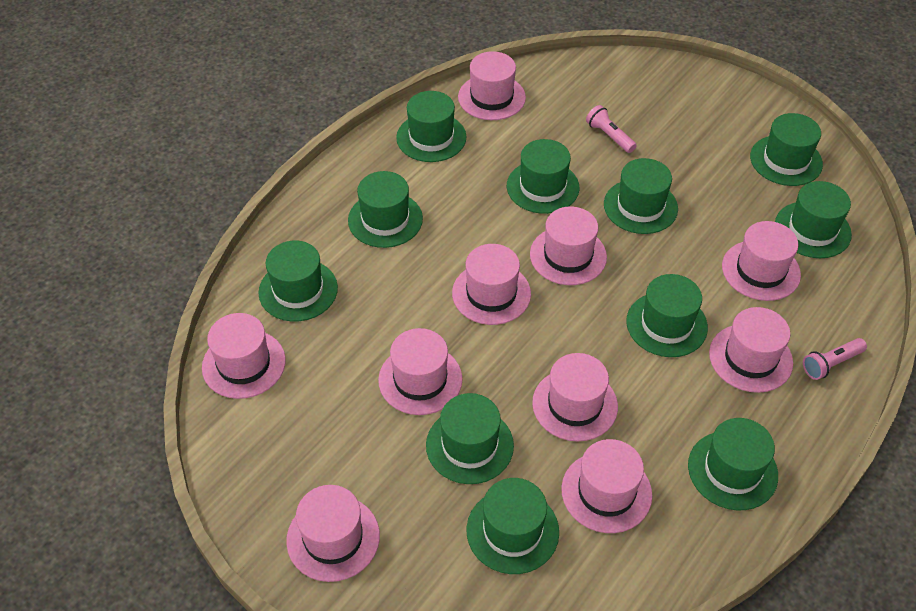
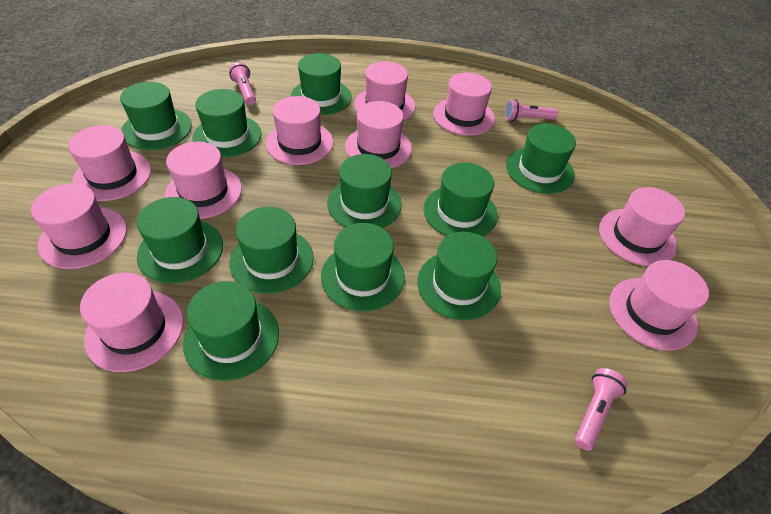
pink flashlight: 2 -> 3

